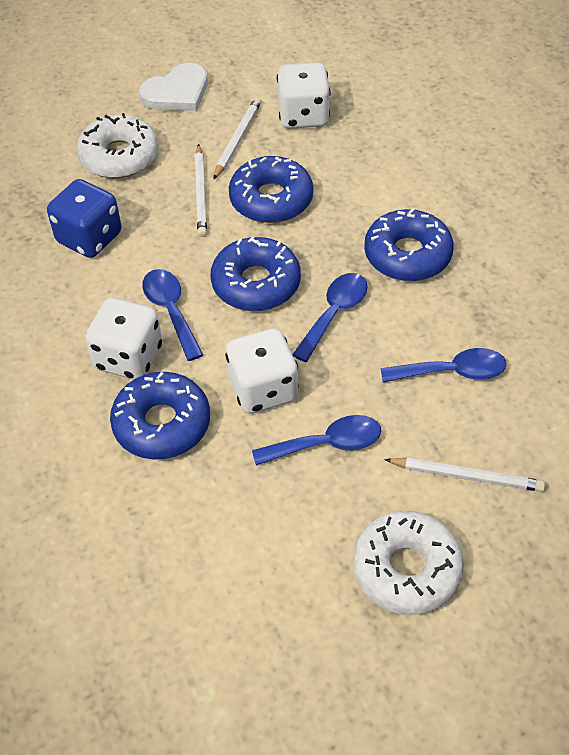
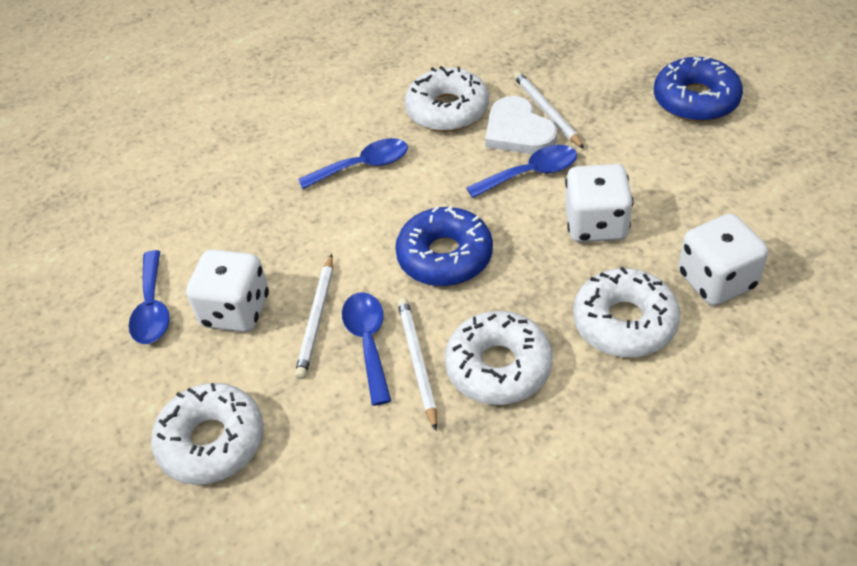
blue dice: 1 -> 0
blue donut: 4 -> 2
white donut: 2 -> 4

